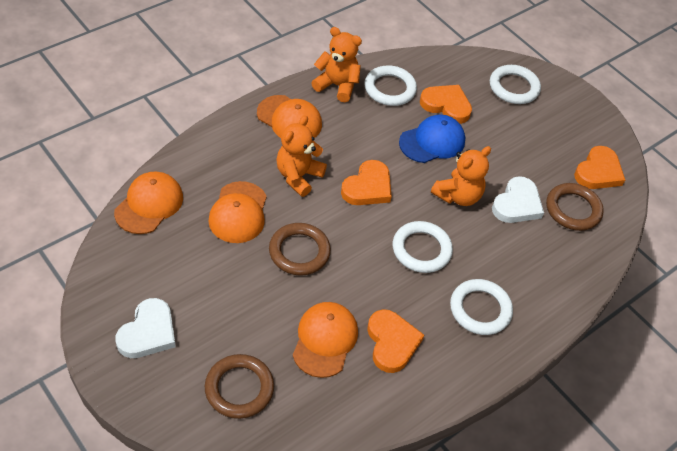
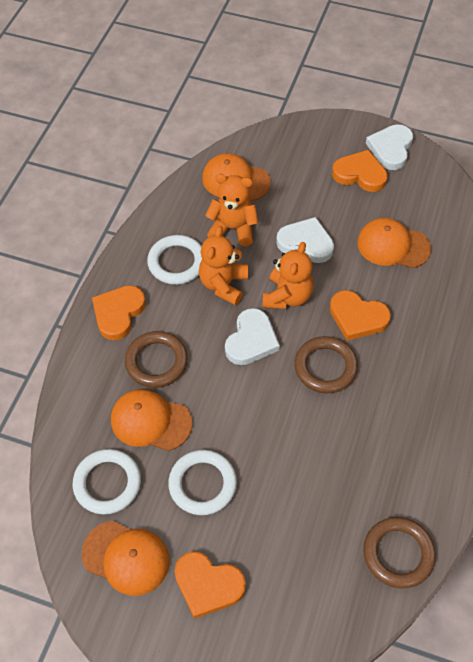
blue cap: 1 -> 0
white heart: 2 -> 3
white ring: 4 -> 3

